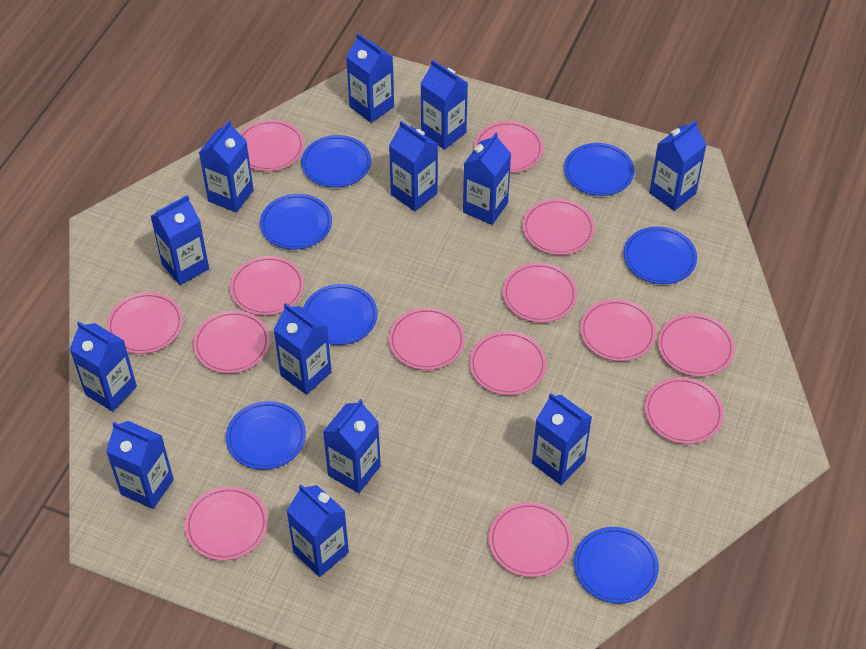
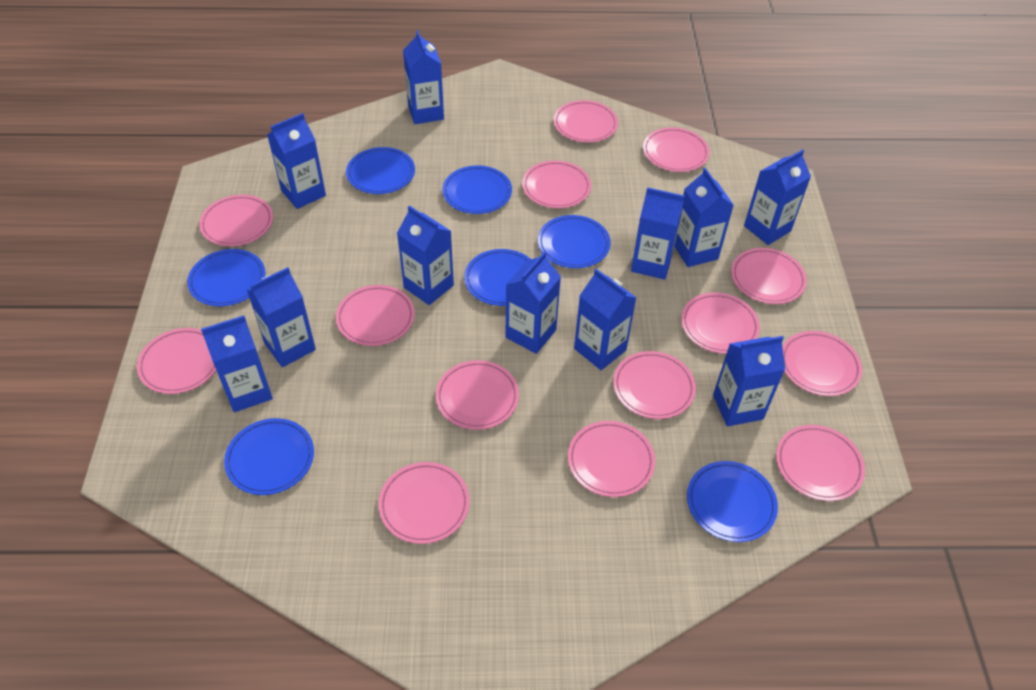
blue carton: 13 -> 11

